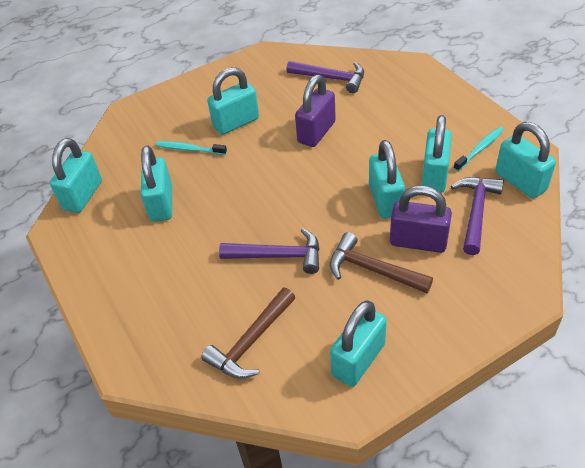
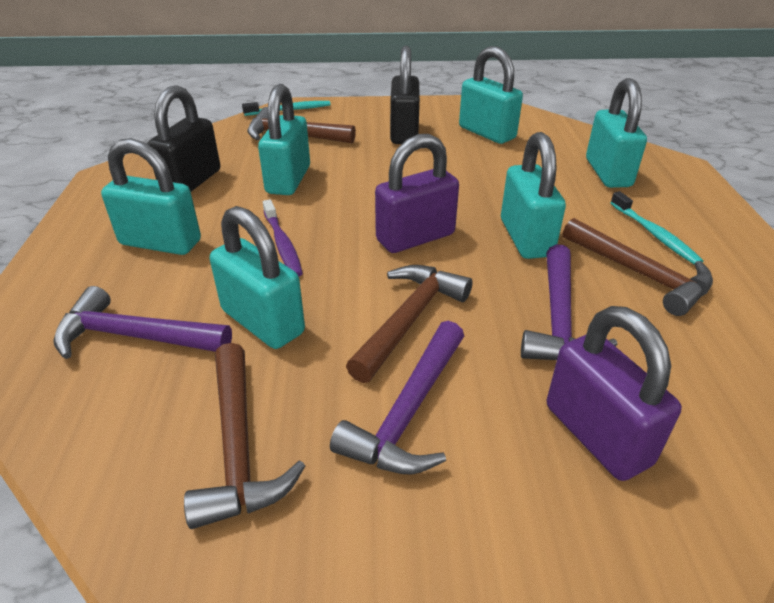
black padlock: 0 -> 2
brown hammer: 2 -> 4
purple toothbrush: 0 -> 1
turquoise padlock: 7 -> 6

